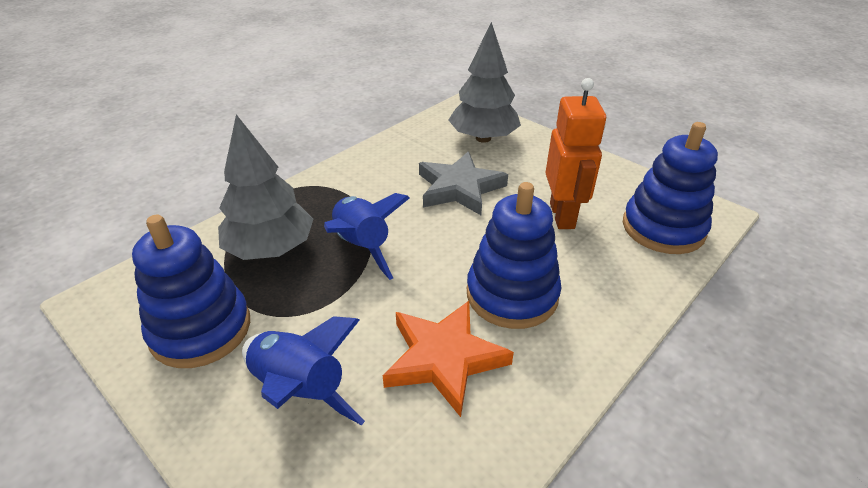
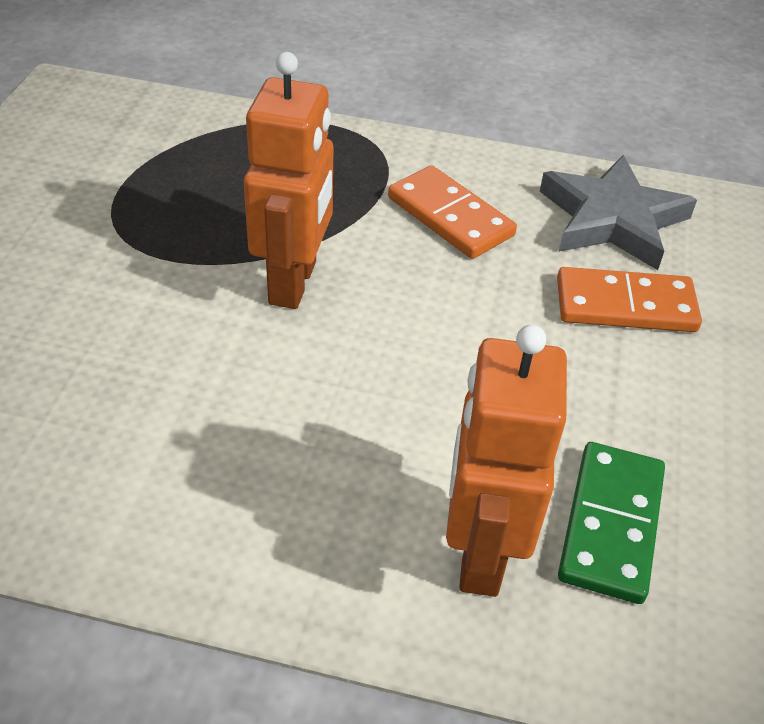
blue rocket: 2 -> 0
blue stacking toy: 3 -> 0
green domino: 0 -> 1
grey tree: 2 -> 0
orange domino: 0 -> 2
orange robot: 1 -> 2
orange star: 1 -> 0

